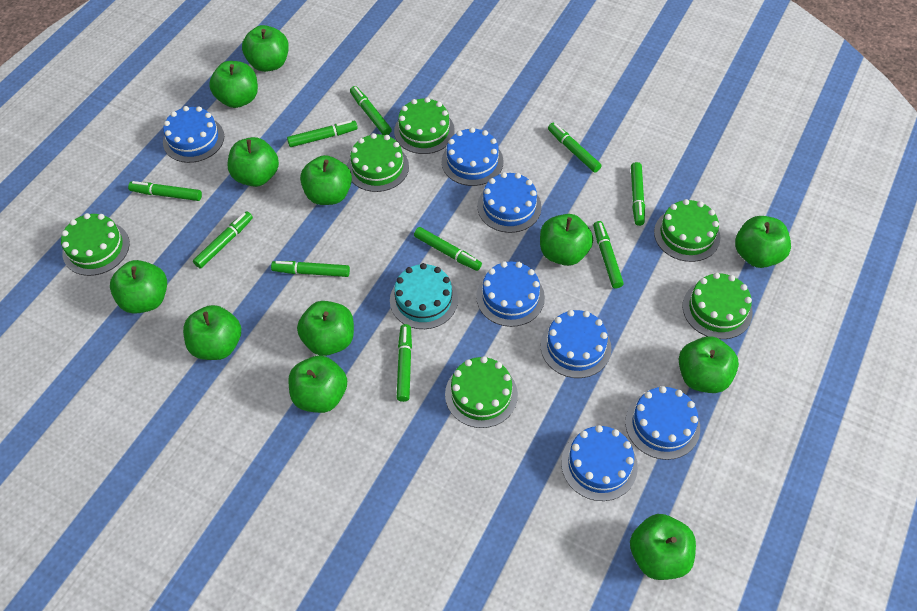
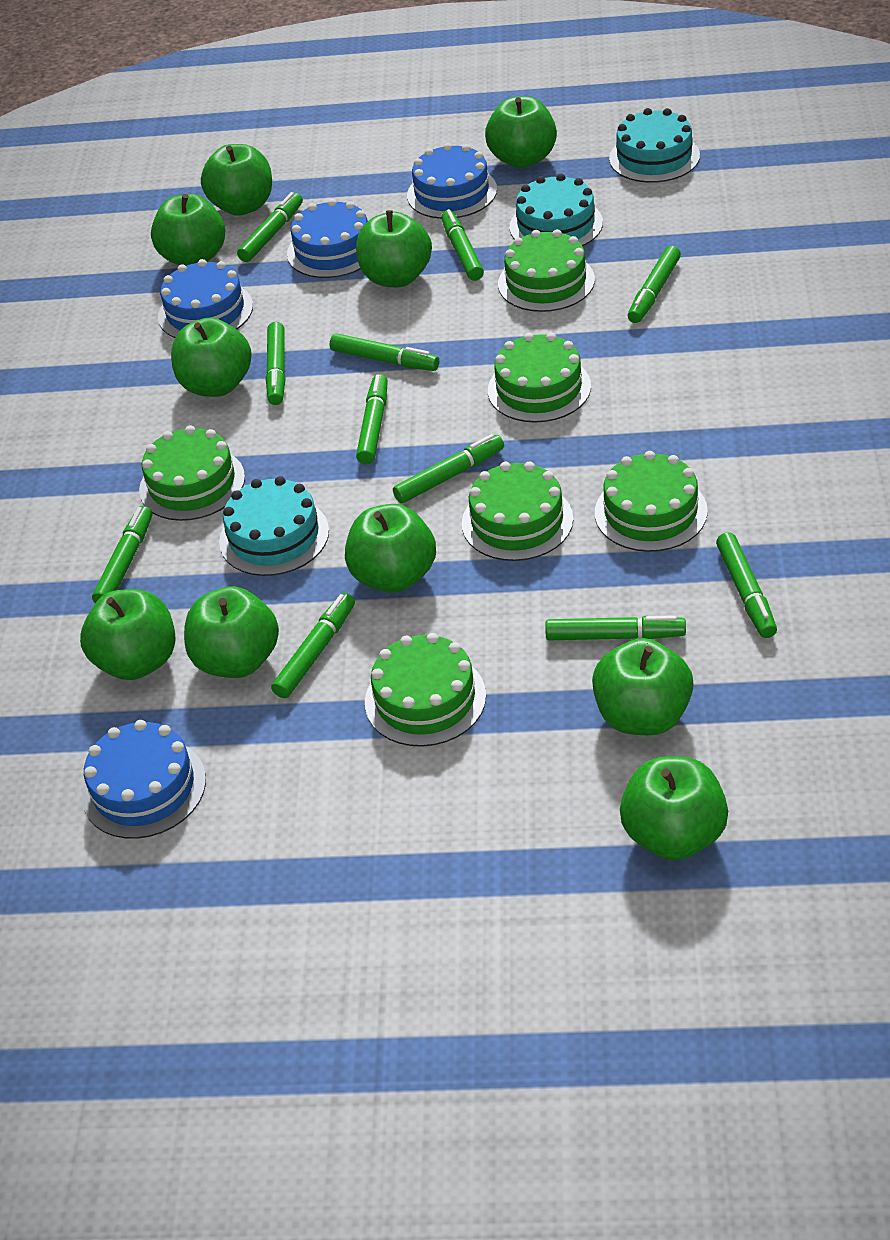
blue cake: 7 -> 4
green apple: 12 -> 10
green marker: 10 -> 11
turquoise cake: 1 -> 3

